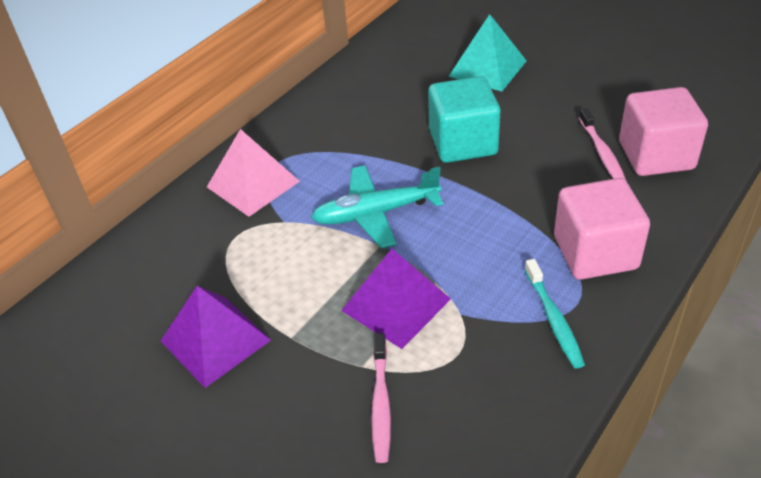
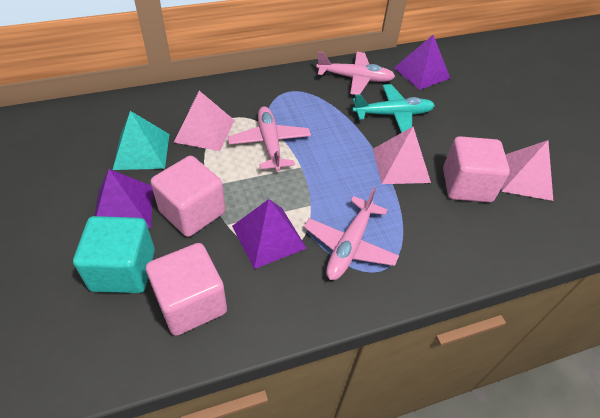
pink cube: 2 -> 3
pink plane: 0 -> 3
pink pyramid: 1 -> 3
pink toothbrush: 2 -> 0
purple pyramid: 2 -> 3
turquoise toothbrush: 1 -> 0

